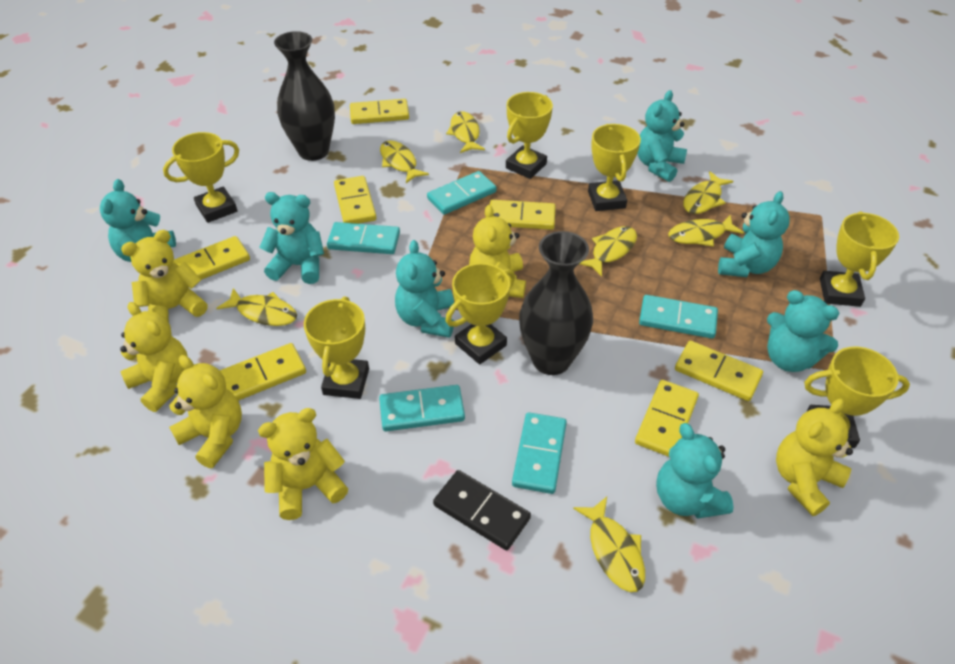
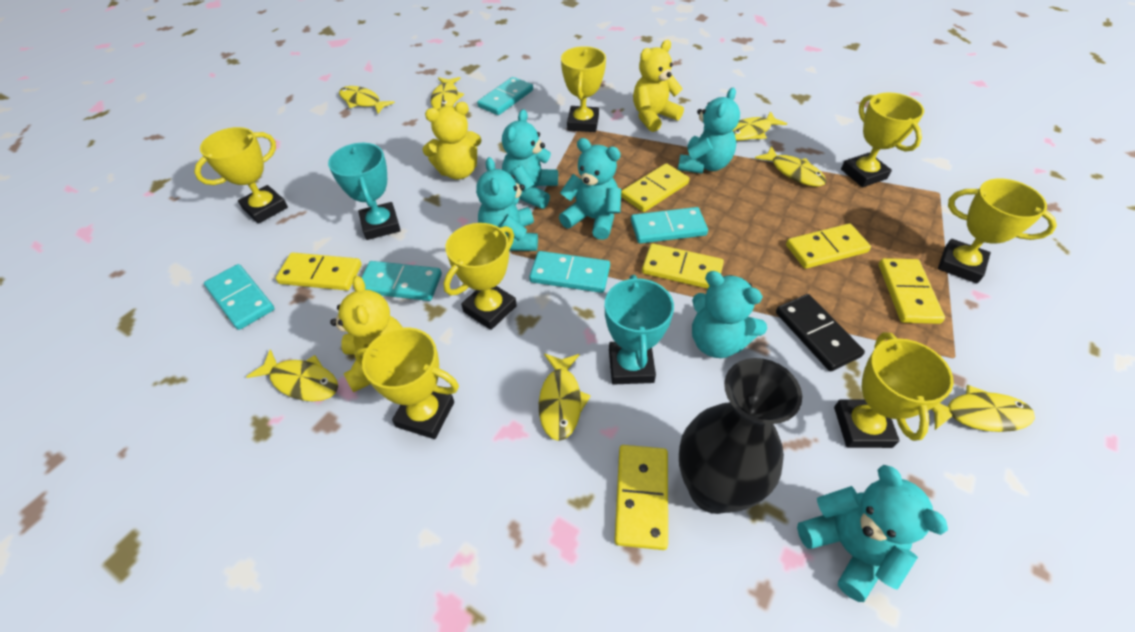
black vase: 2 -> 1
turquoise teddy bear: 7 -> 6
turquoise trophy: 0 -> 2
yellow domino: 7 -> 6
yellow teddy bear: 6 -> 3

